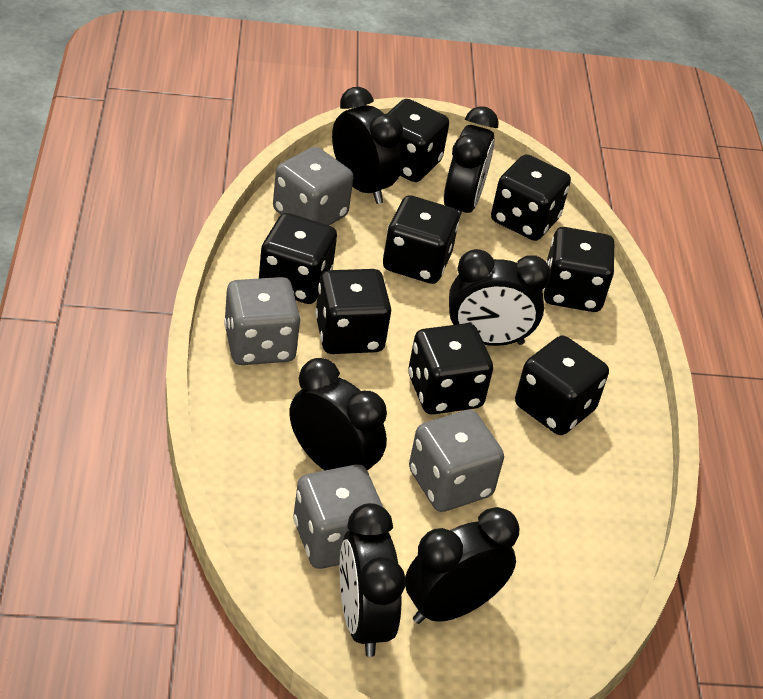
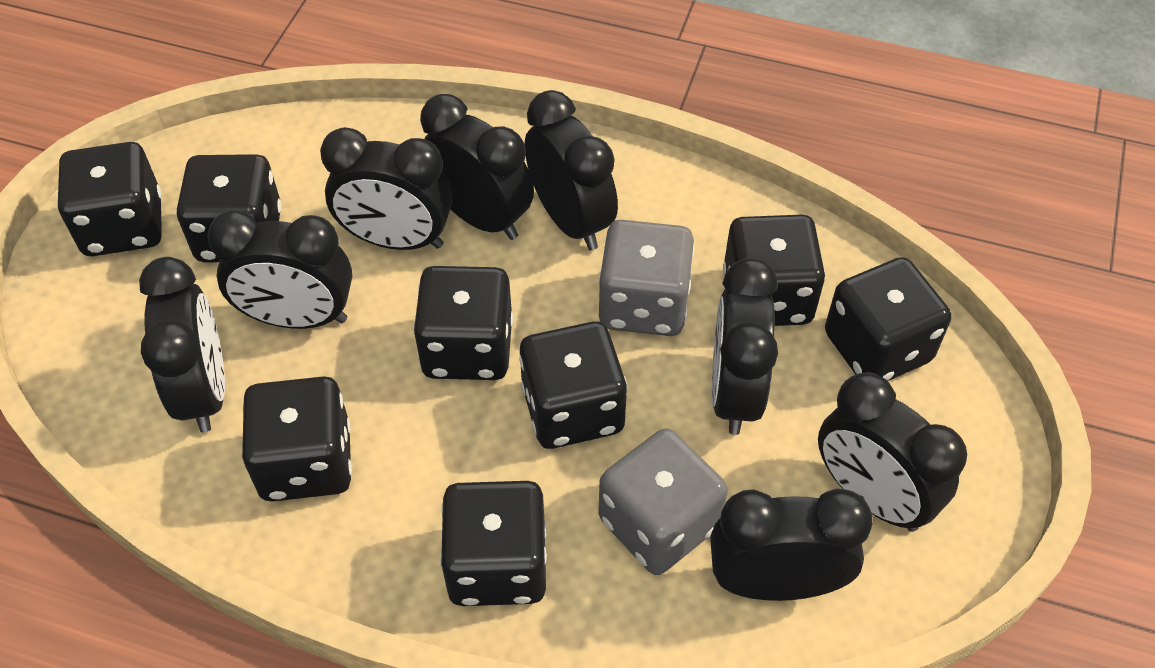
black clock: 6 -> 8
grey dice: 4 -> 2

